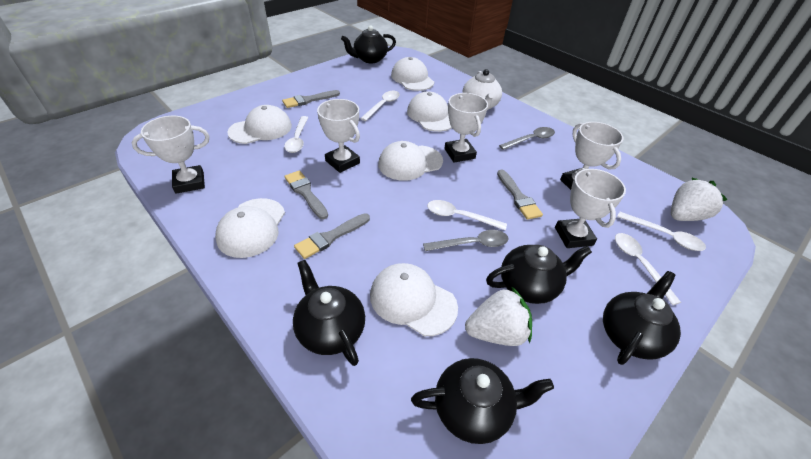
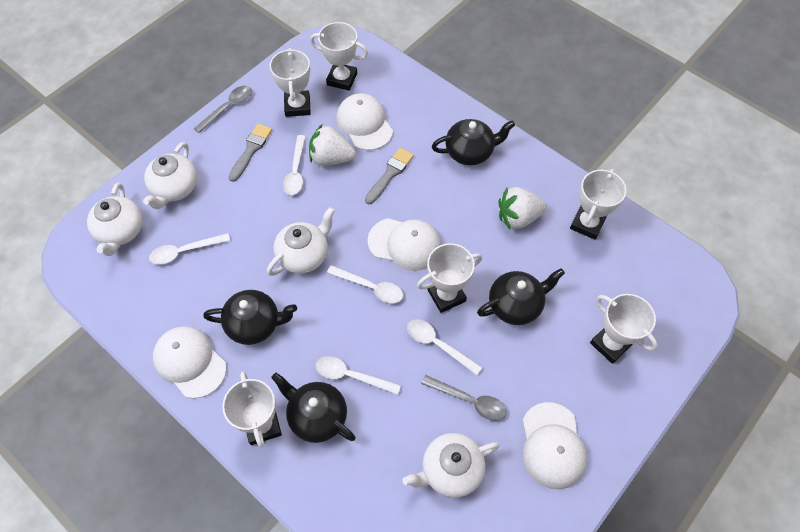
black teapot: 5 -> 4
grey brush: 4 -> 2
white cap: 6 -> 4
white teapot: 1 -> 4
white trophy: 5 -> 6

